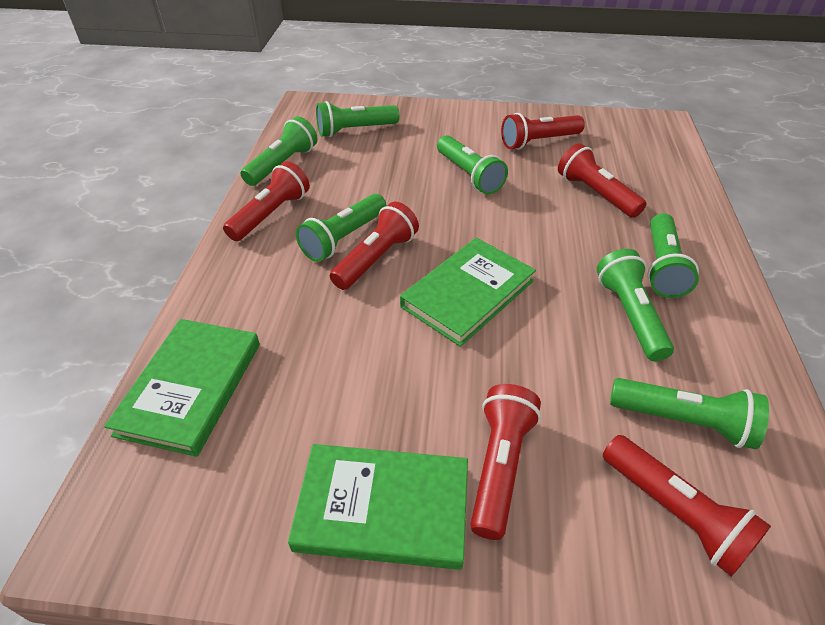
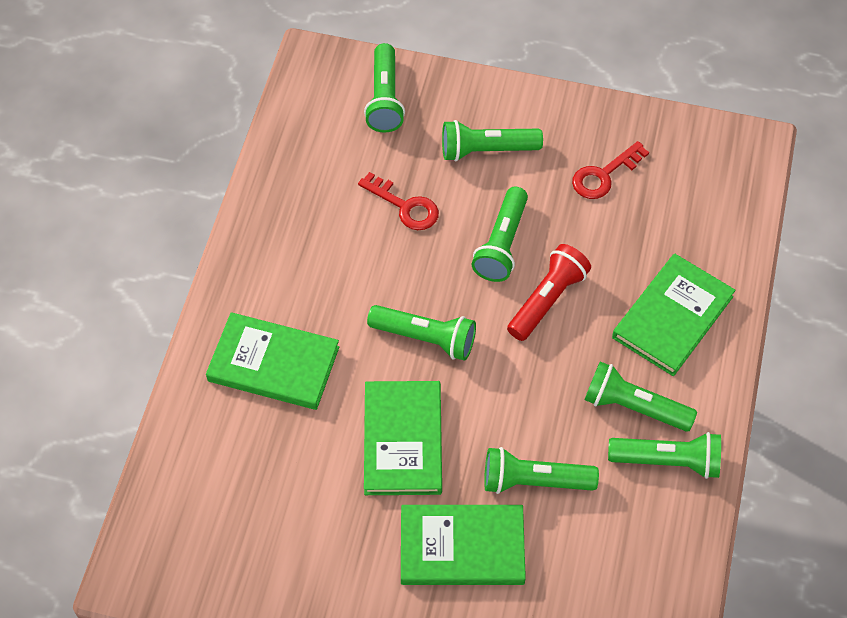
green book: 3 -> 4
red flashlight: 6 -> 1
red key: 0 -> 2

